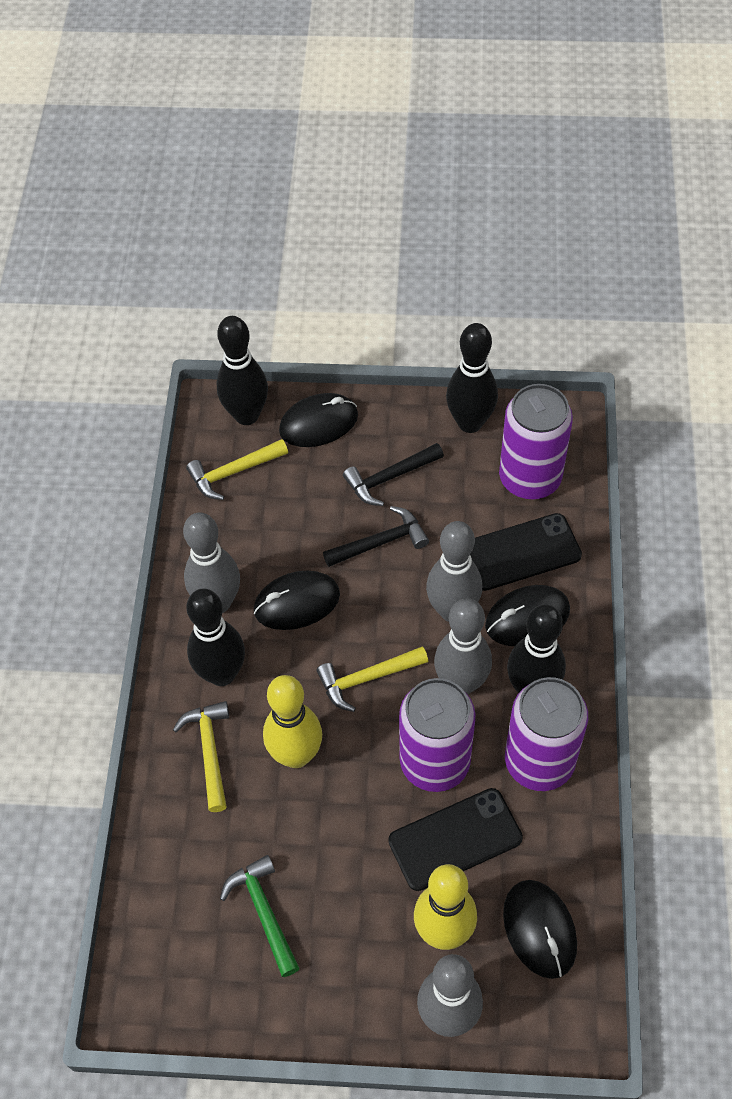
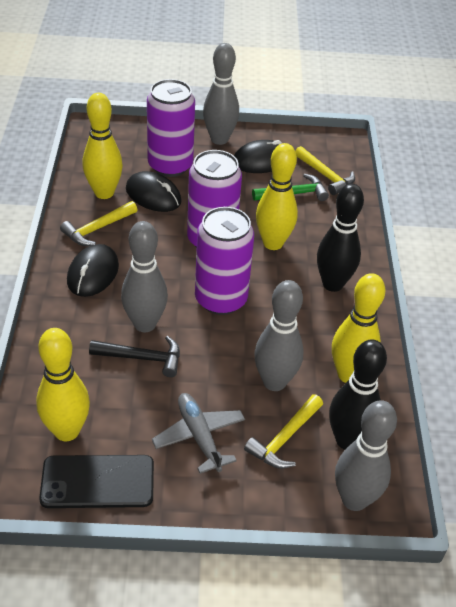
black bowling pin: 4 -> 2
black hammer: 2 -> 1
black mouse: 4 -> 3
black phone: 2 -> 1
grey plane: 0 -> 1
yellow bowling pin: 2 -> 4

